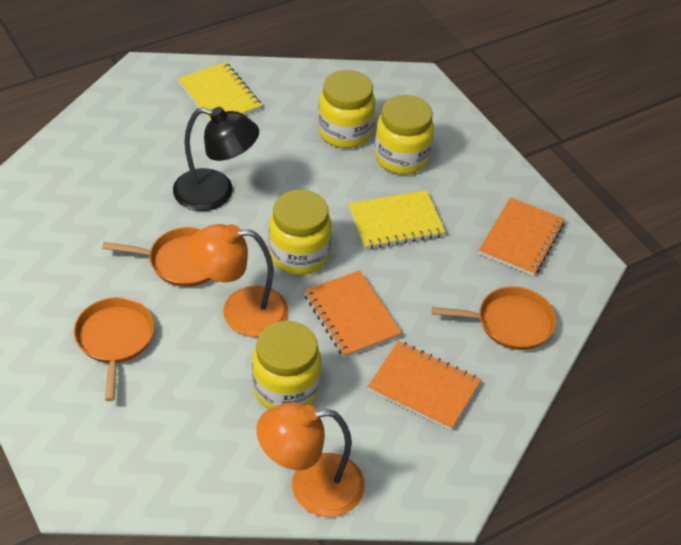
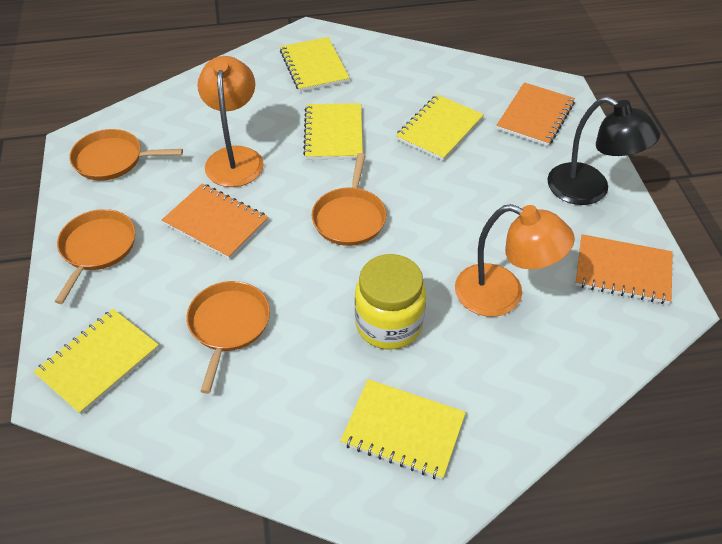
orange pan: 3 -> 4
yellow jar: 4 -> 1
yellow notebook: 2 -> 5

